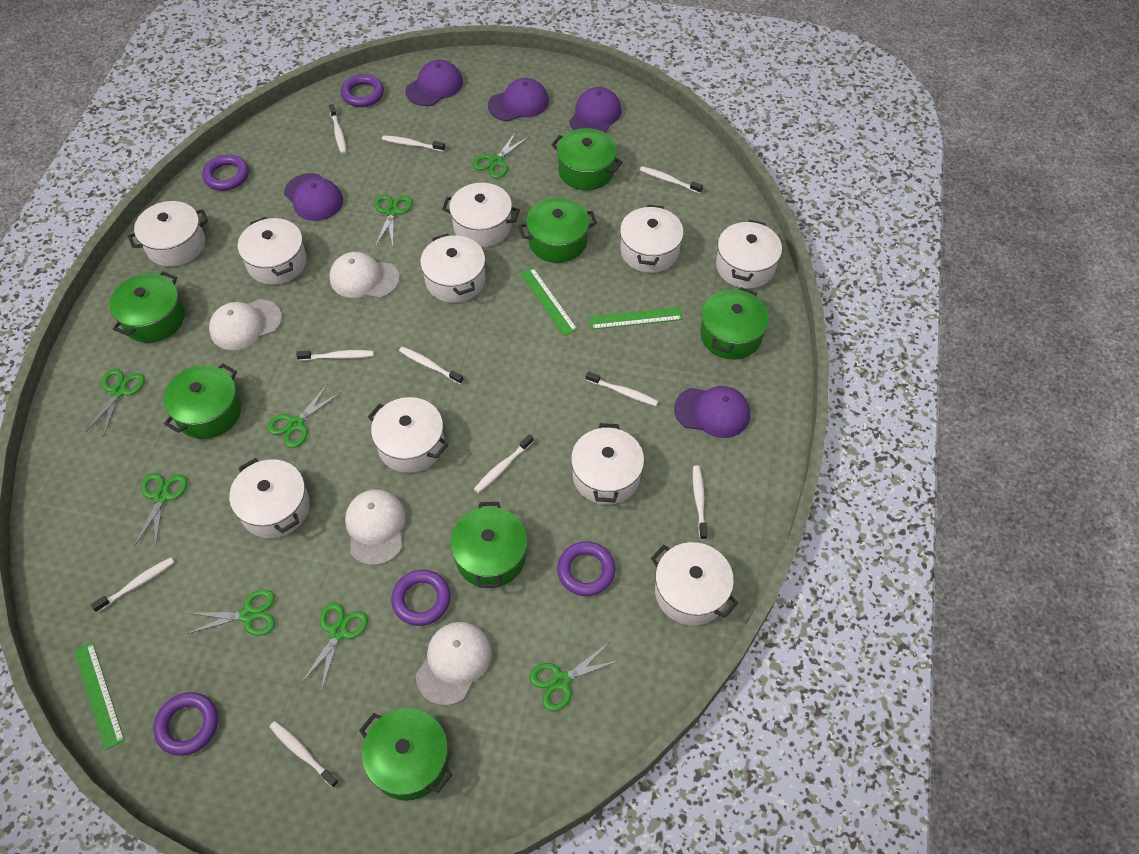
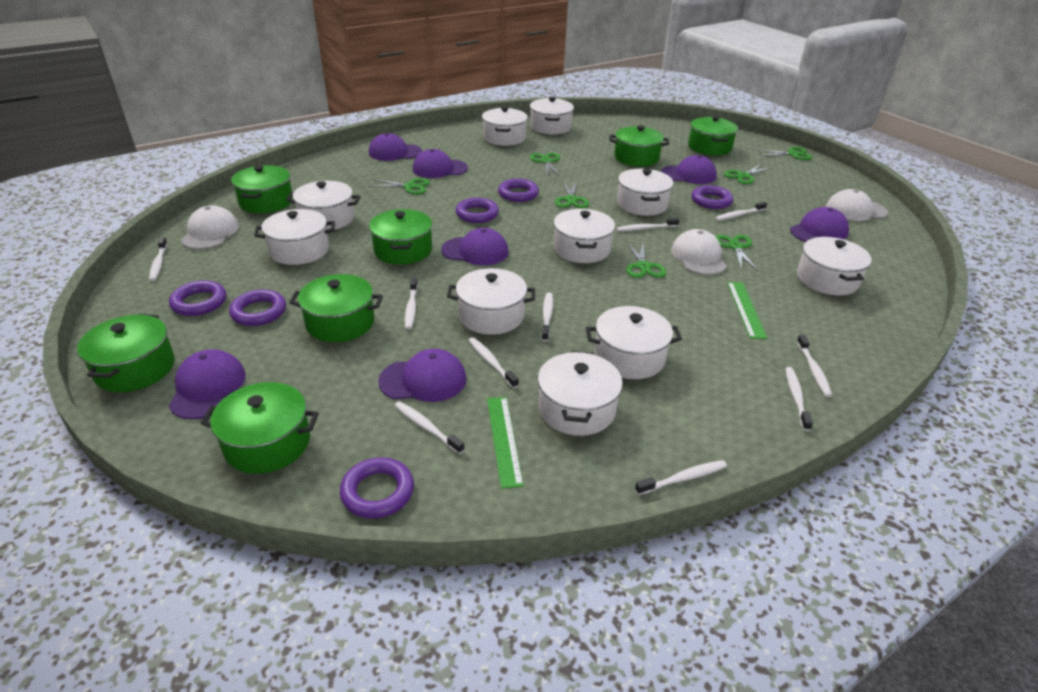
green ruler: 3 -> 2
green scissors: 8 -> 7
purple cap: 5 -> 7
purple ring: 5 -> 6
white cap: 4 -> 3

